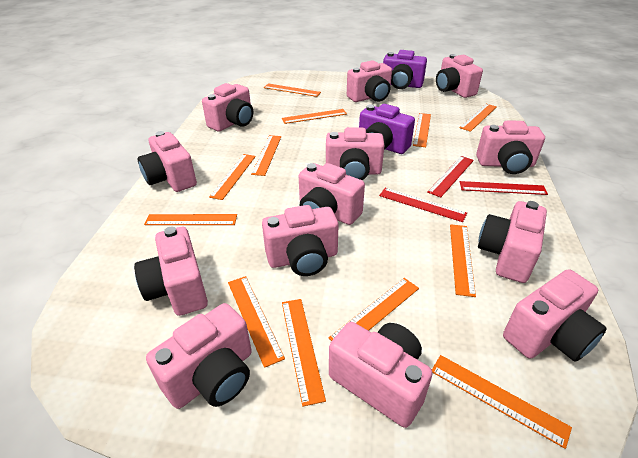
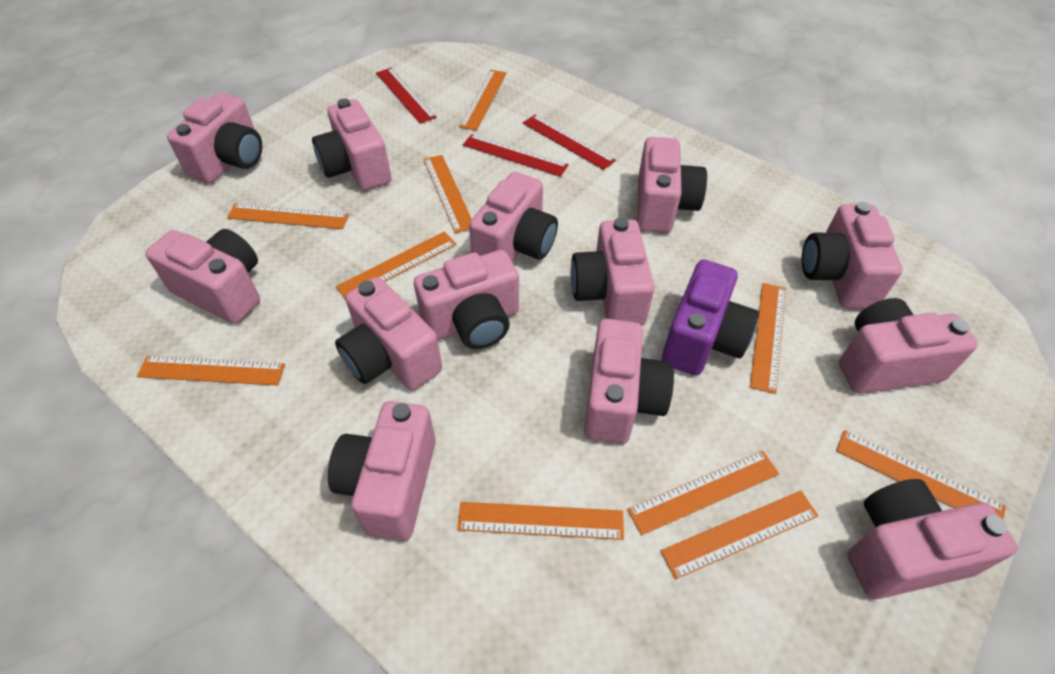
orange ruler: 12 -> 10
purple camera: 2 -> 1

